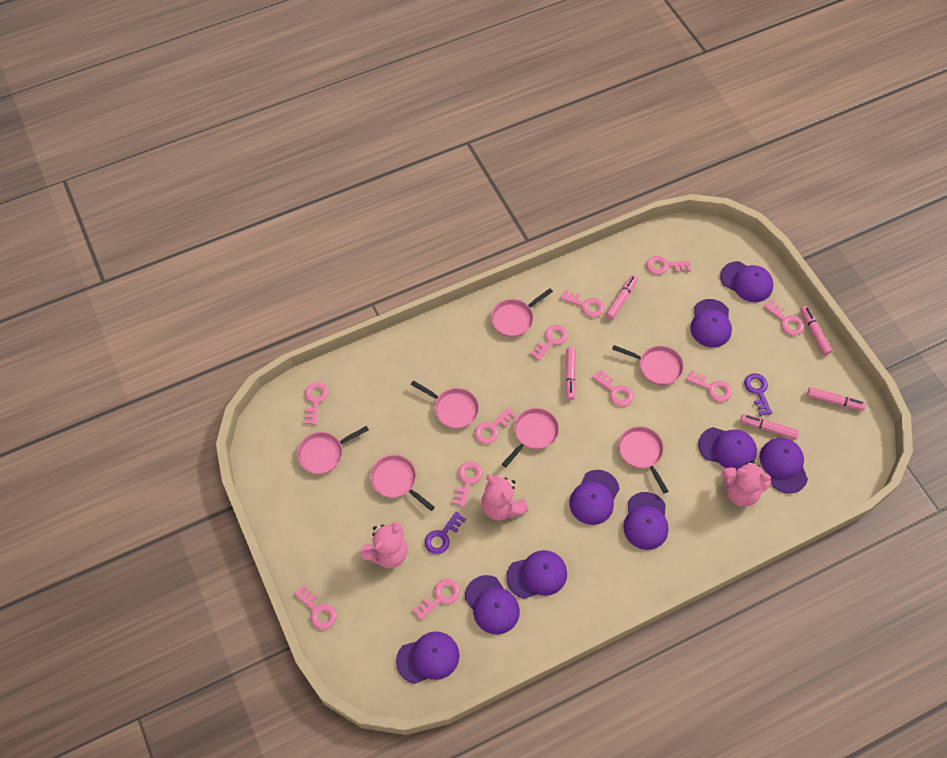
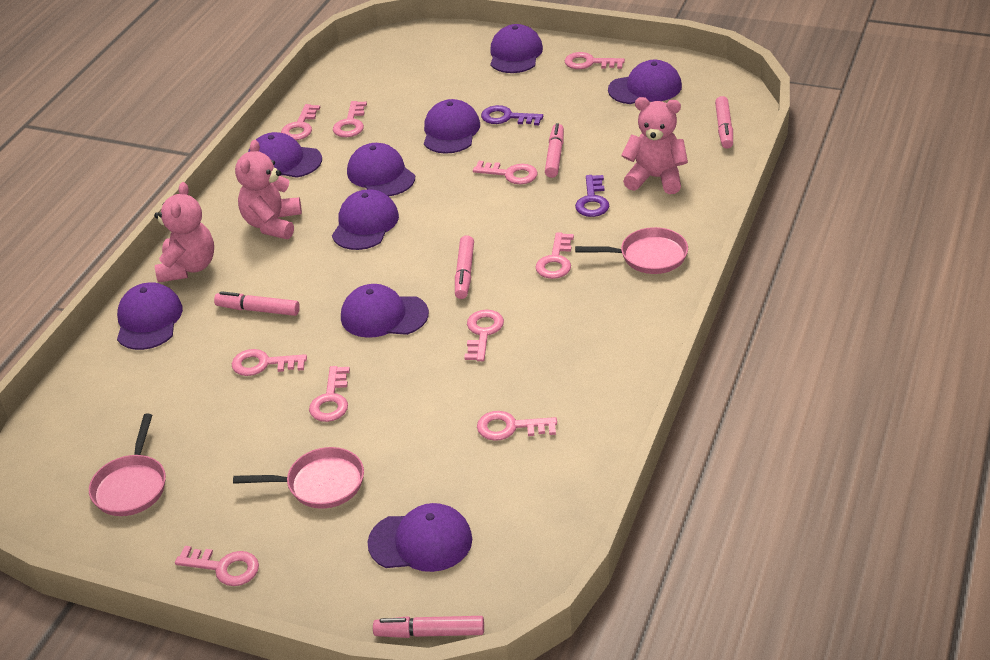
pink key: 11 -> 10
pink pan: 7 -> 3

